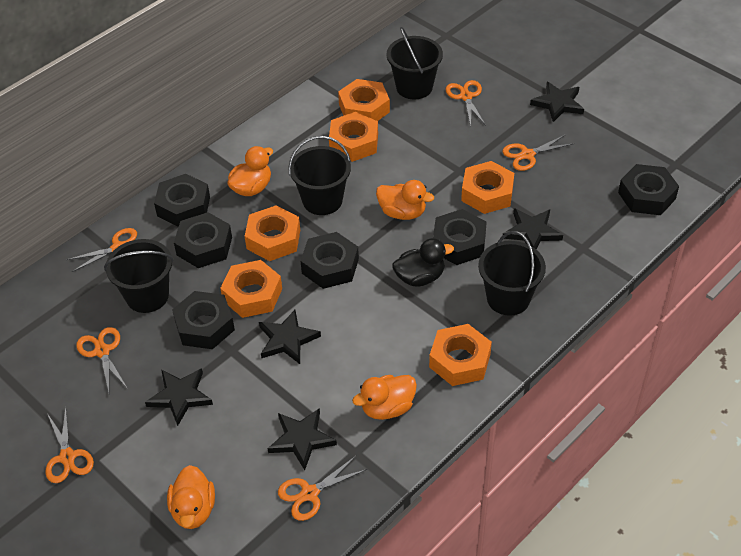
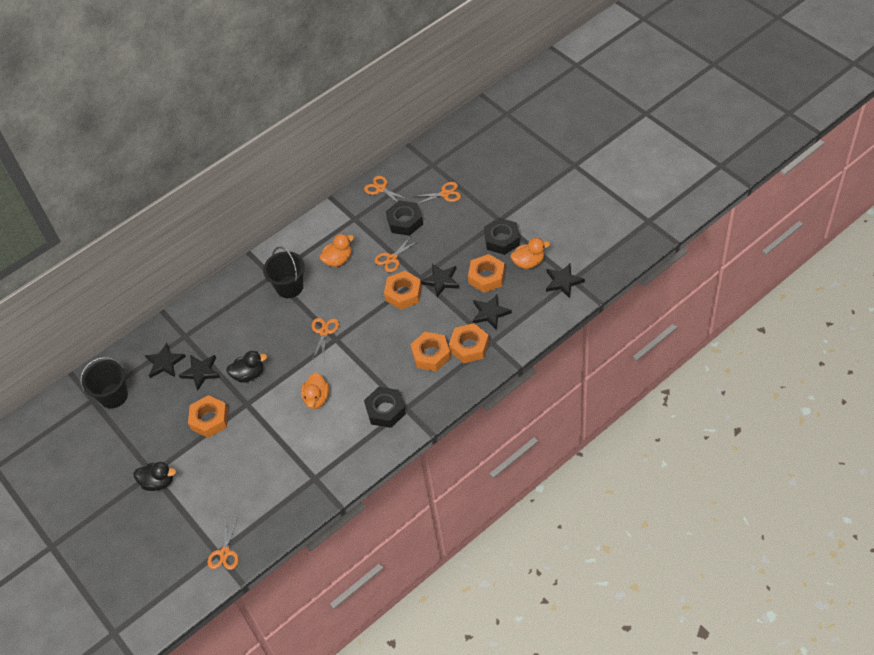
black bucket: 4 -> 2
black duck: 1 -> 2
black nut: 6 -> 3
orange duck: 4 -> 3
orange nut: 6 -> 5
orange scissors: 6 -> 5

